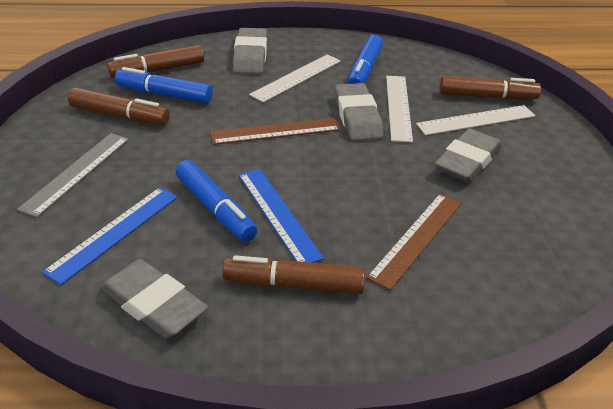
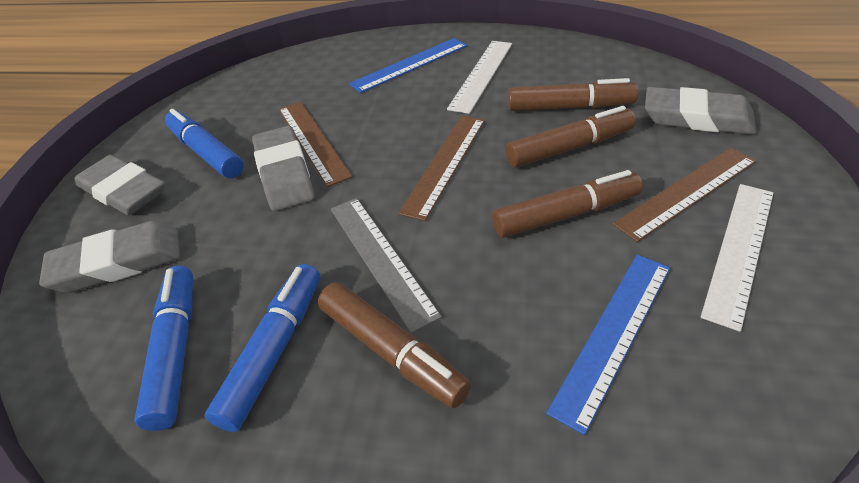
brown ruler: 2 -> 3
white ruler: 3 -> 2

